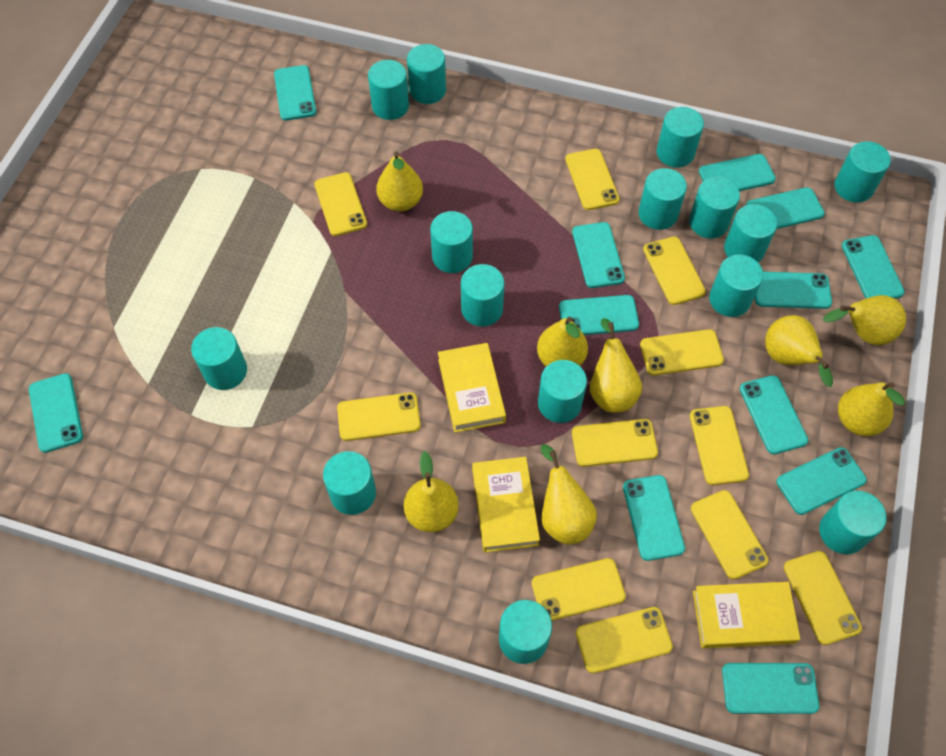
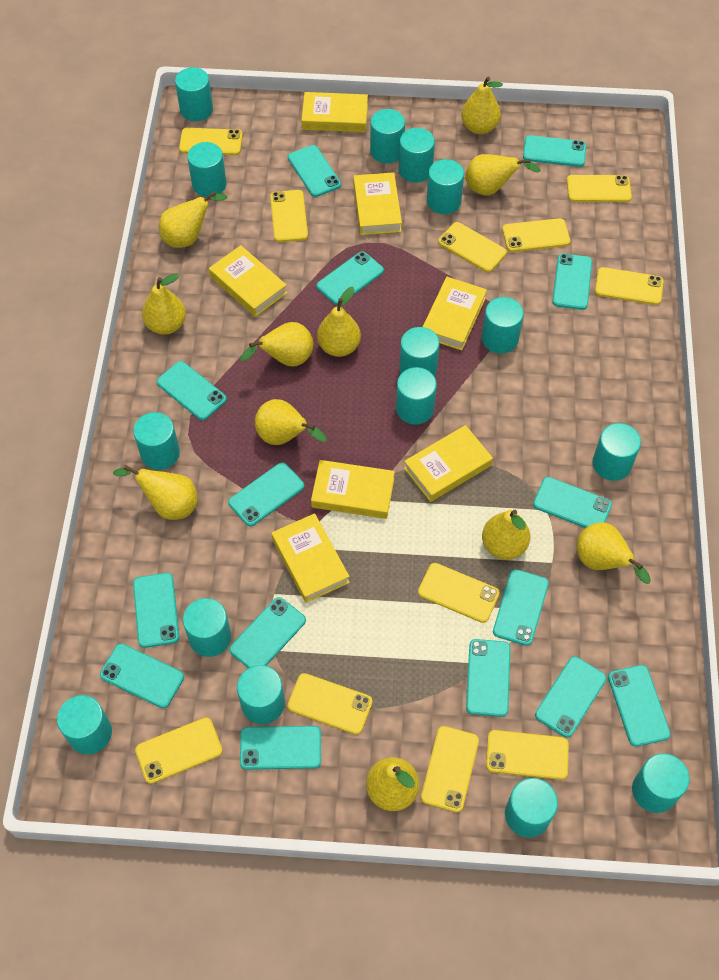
turquoise phone: 12 -> 15
yellow book: 3 -> 7
yellow pear: 8 -> 11

